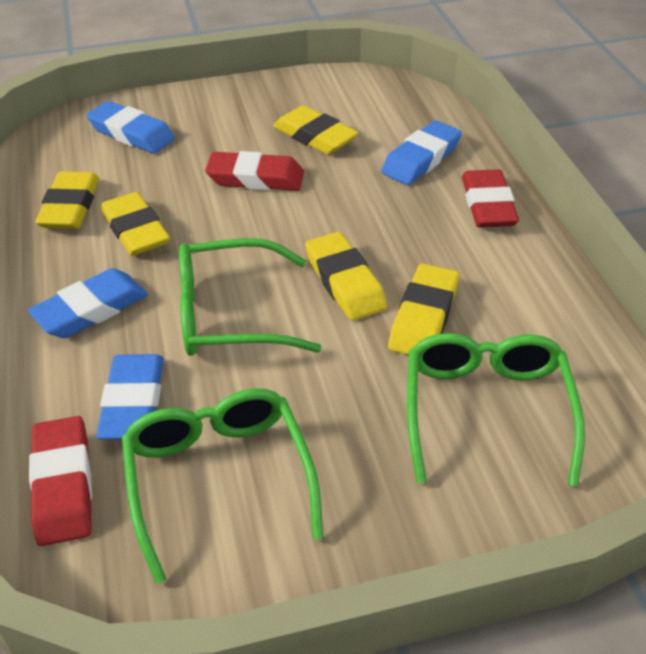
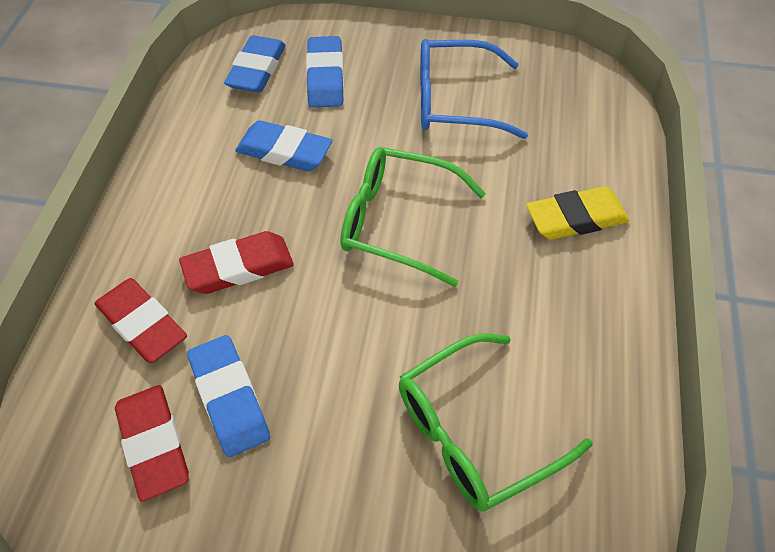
blue glasses: 0 -> 1
green glasses: 3 -> 2
yellow eraser: 5 -> 1

